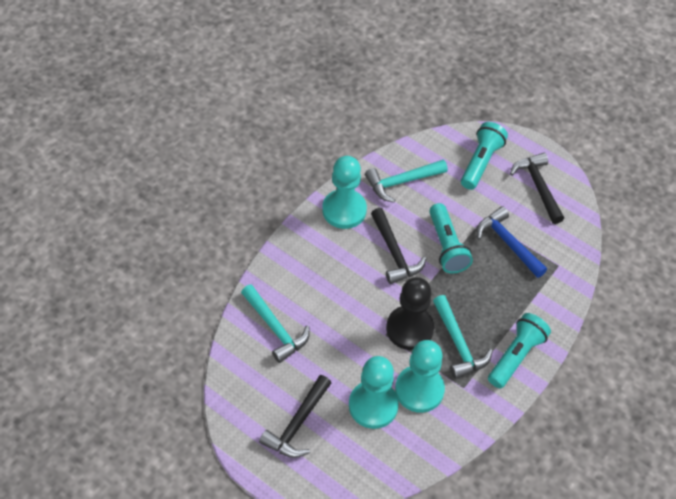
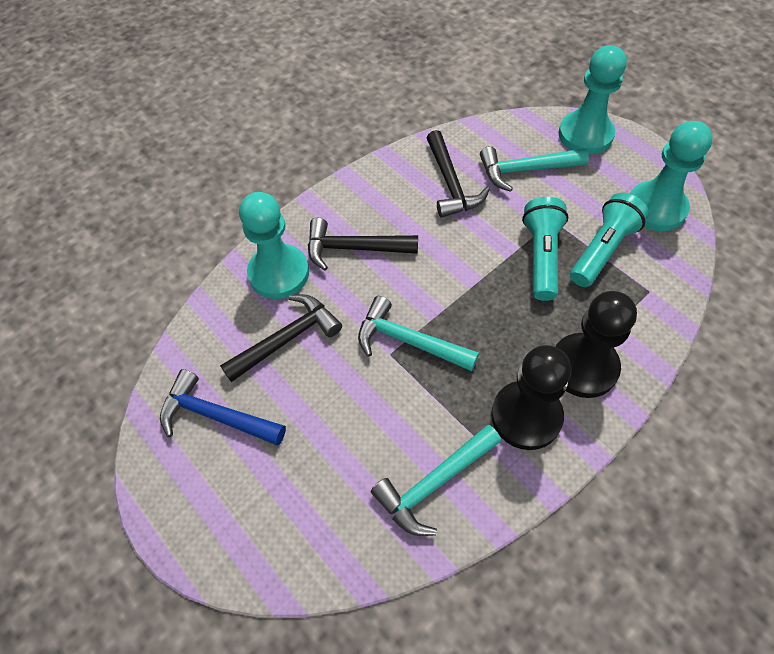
black pawn: 1 -> 2
turquoise flashlight: 3 -> 2

